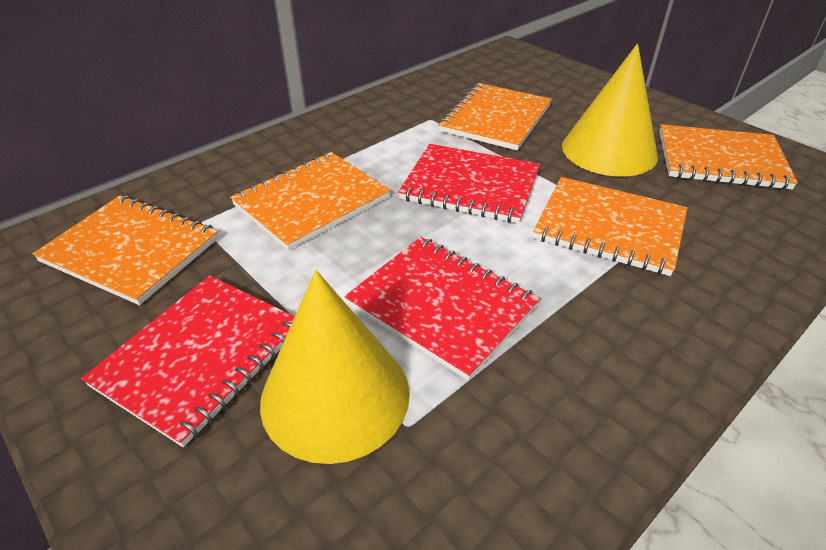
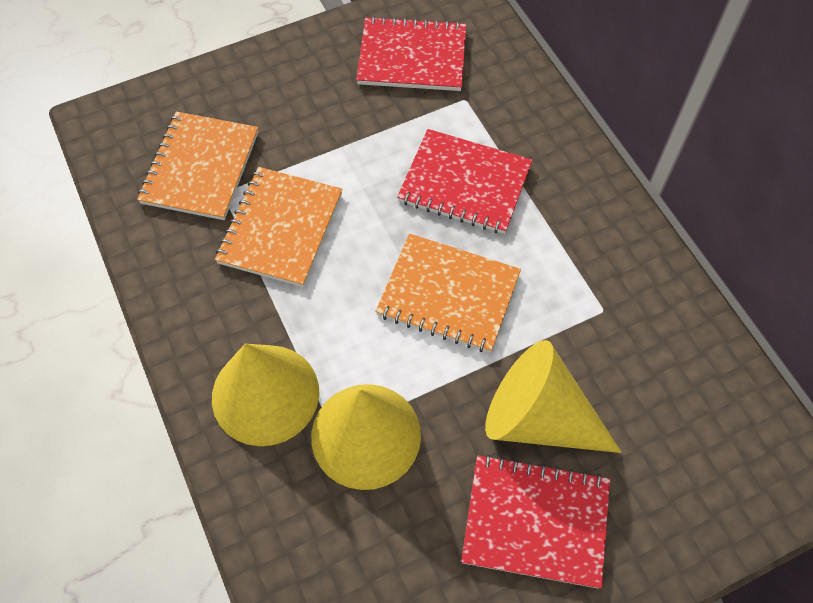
orange notebook: 5 -> 3
yellow cone: 2 -> 3

